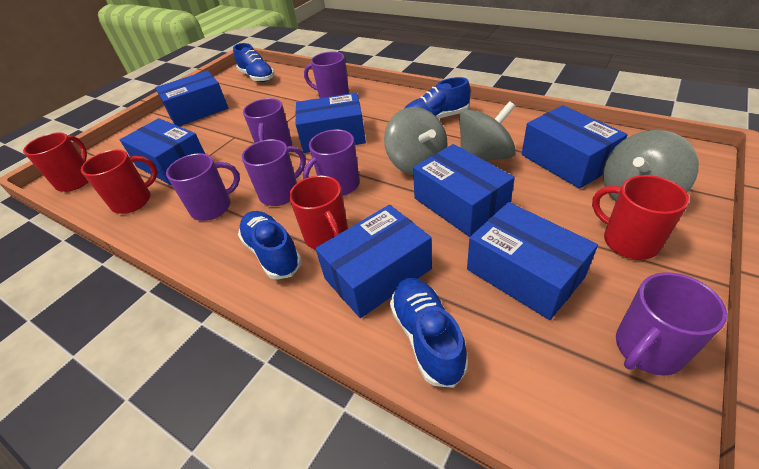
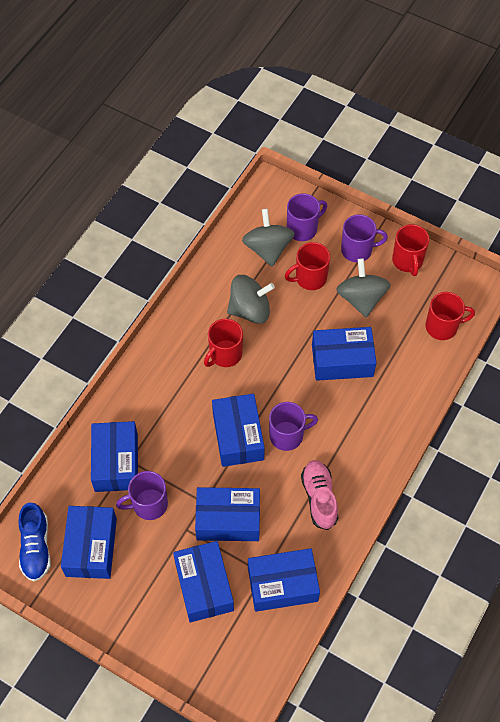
blue shoe: 4 -> 1
pink shoe: 0 -> 1
purple mug: 6 -> 4

